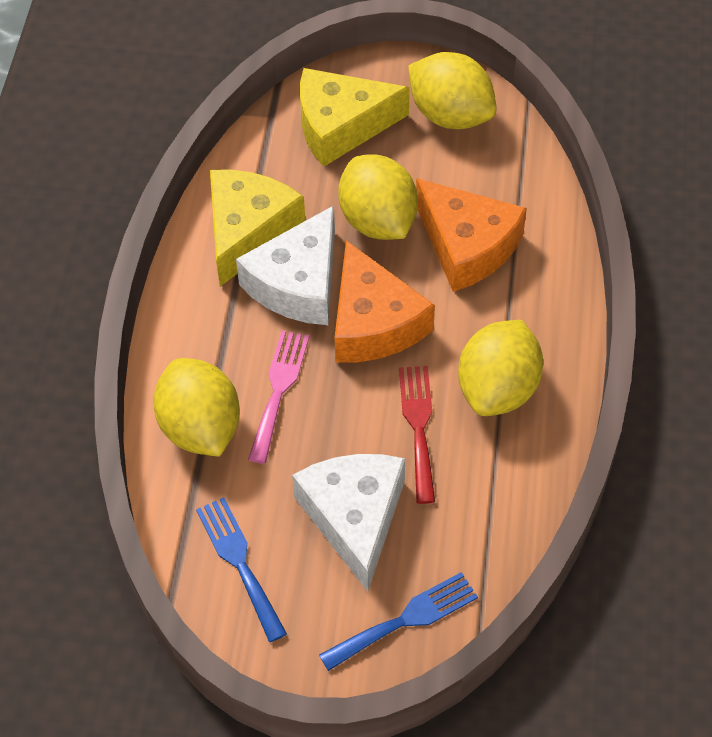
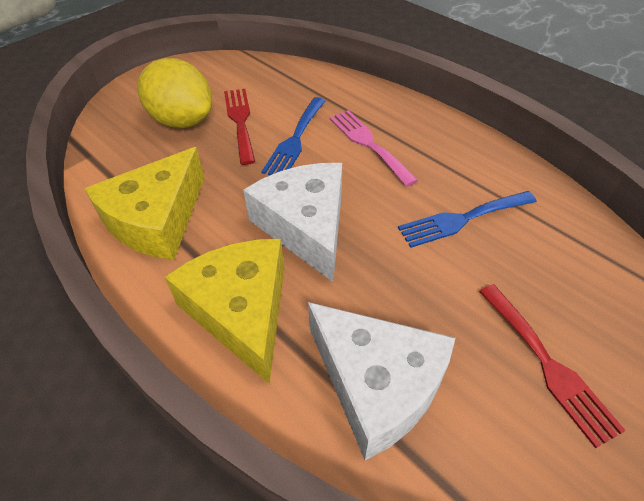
orange cheese: 2 -> 0
red fork: 1 -> 2
yellow lemon: 4 -> 1

